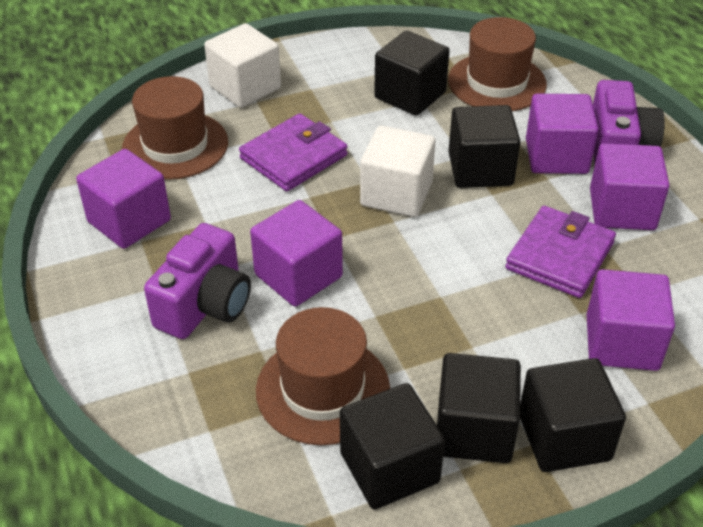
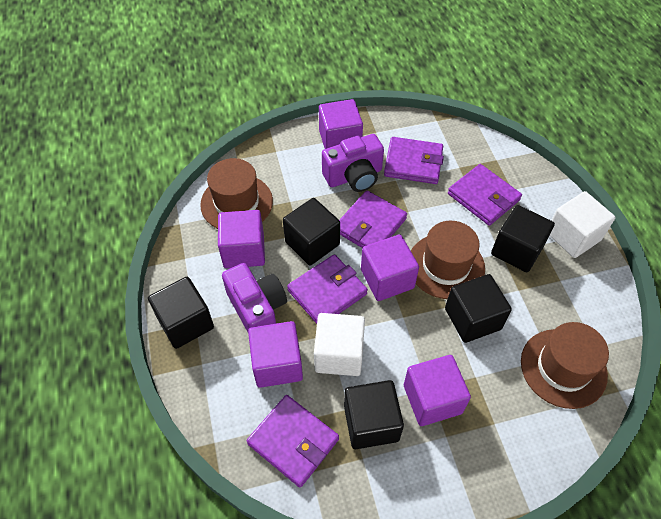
purple wallet: 2 -> 5

